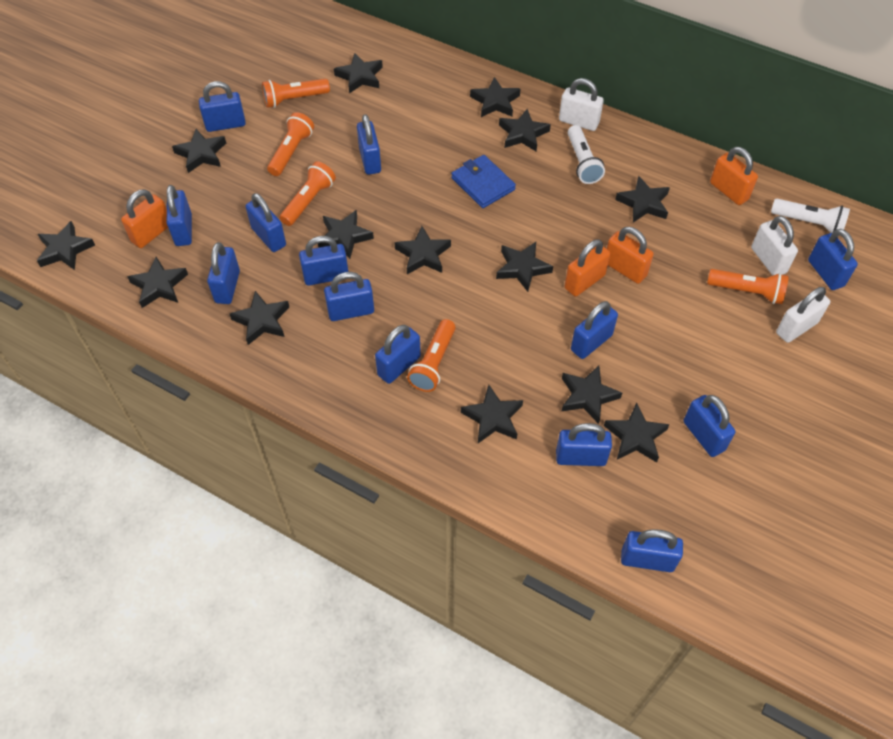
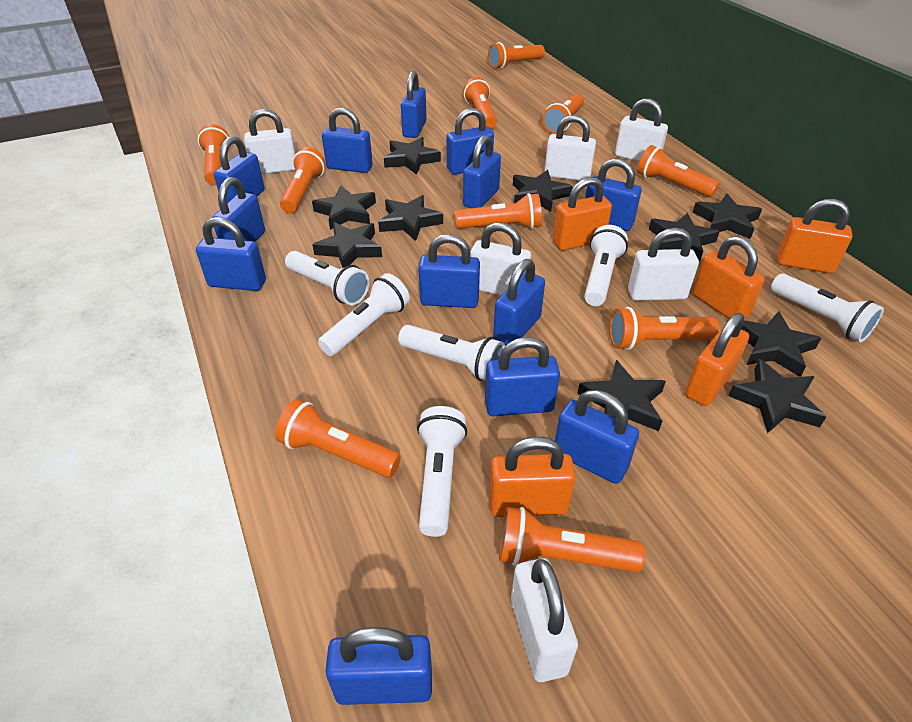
black star: 14 -> 10
blue wallet: 1 -> 0
orange flashlight: 5 -> 10
orange padlock: 4 -> 5
white flashlight: 2 -> 6
white padlock: 3 -> 6

